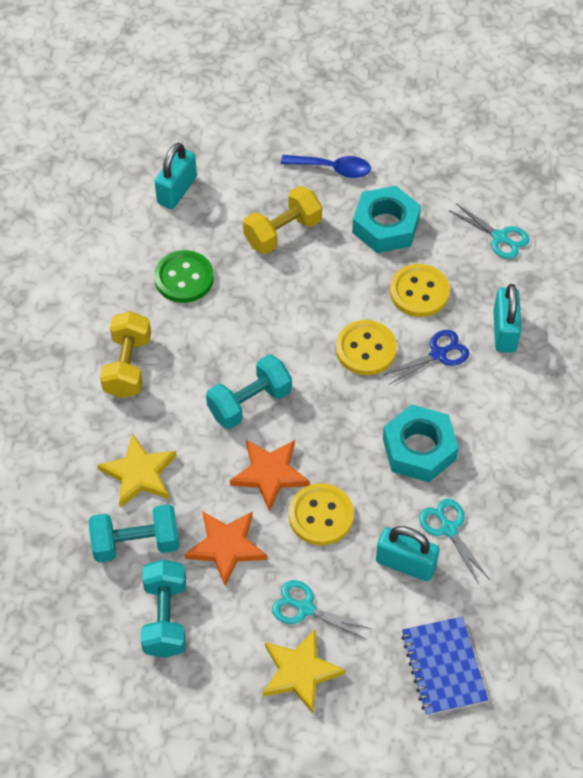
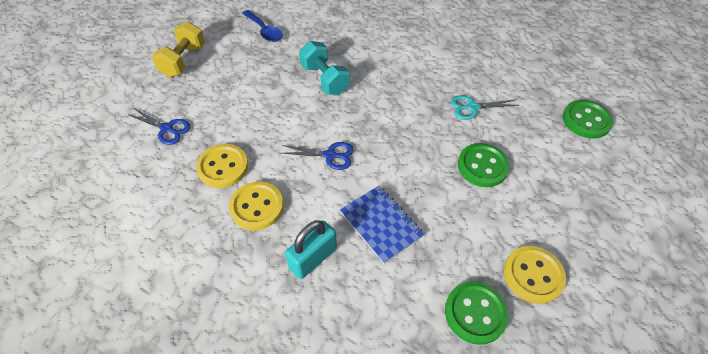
blue scissors: 1 -> 2
green button: 1 -> 3
orange star: 2 -> 0
turquoise dumbbell: 3 -> 1
turquoise nut: 2 -> 0
turquoise padlock: 3 -> 1
turquoise scissors: 3 -> 1
yellow dumbbell: 2 -> 1
yellow star: 2 -> 0

